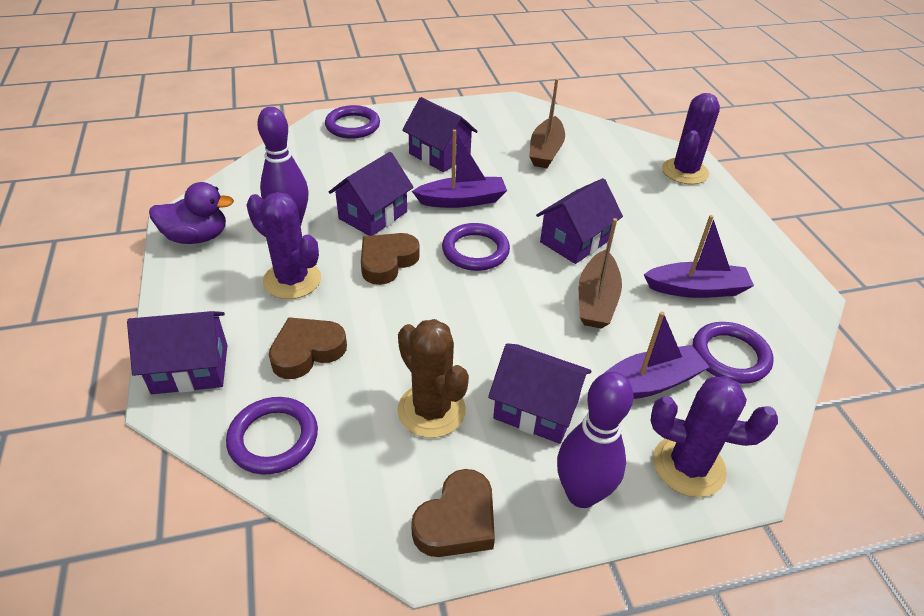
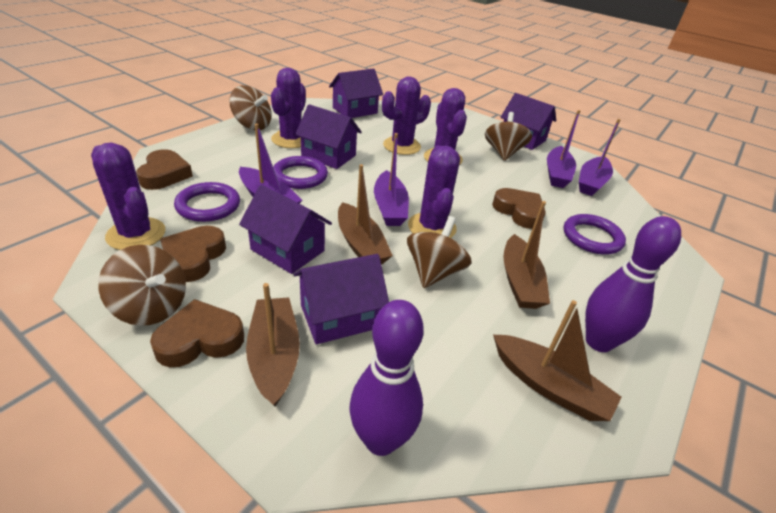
brown boat: 2 -> 4
brown cactus: 1 -> 0
brown heart: 3 -> 4
brown spinning top: 0 -> 4
purple boat: 3 -> 4
purple cactus: 3 -> 5
purple duck: 1 -> 0
purple ring: 4 -> 3

